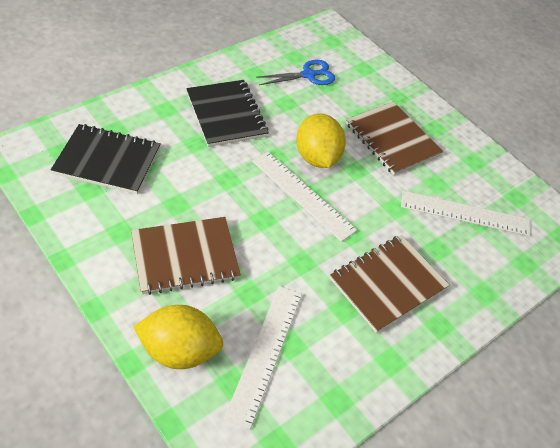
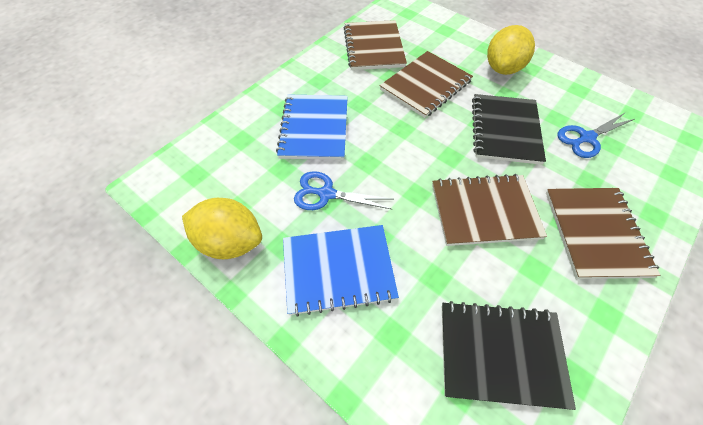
blue notebook: 0 -> 2
blue scissors: 1 -> 2
brown notebook: 3 -> 4
white ruler: 3 -> 0

